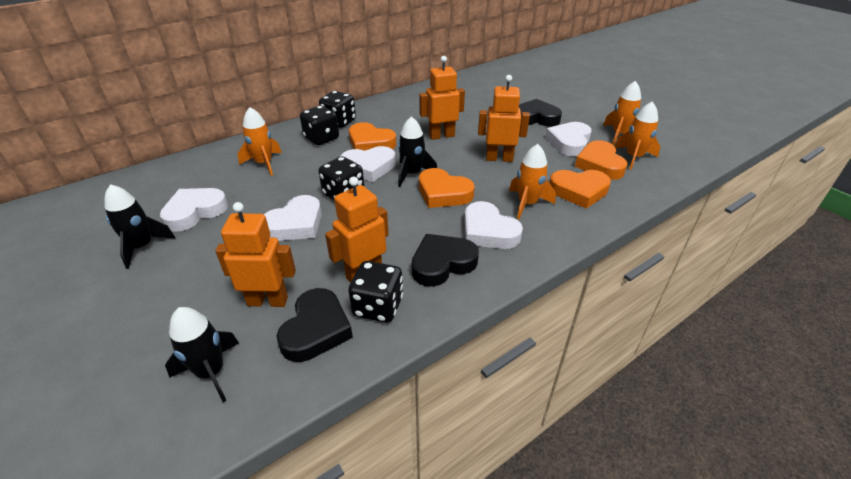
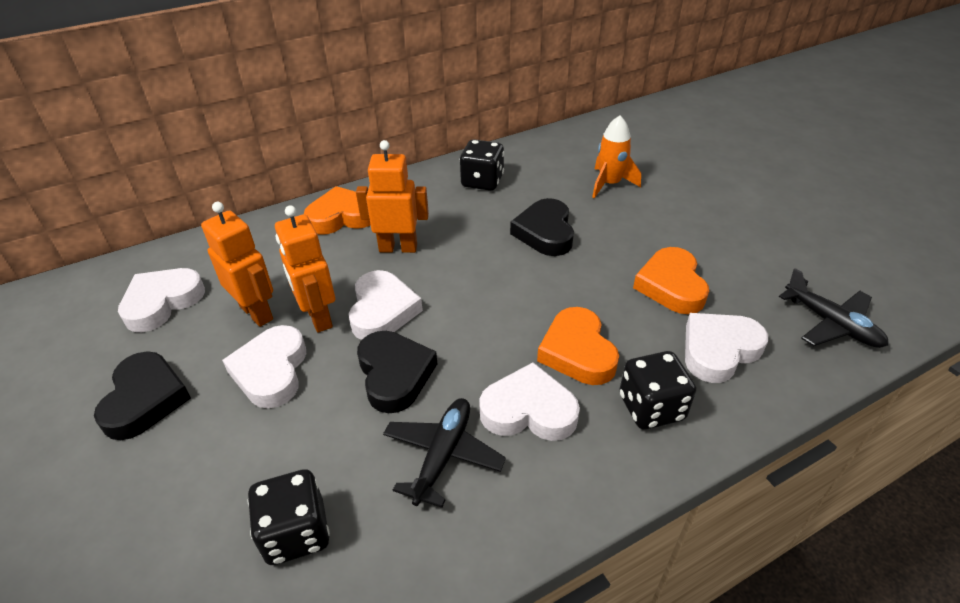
black dice: 4 -> 3
black plane: 0 -> 2
black rocket: 3 -> 0
orange heart: 4 -> 3
orange robot: 4 -> 3
orange rocket: 4 -> 1

